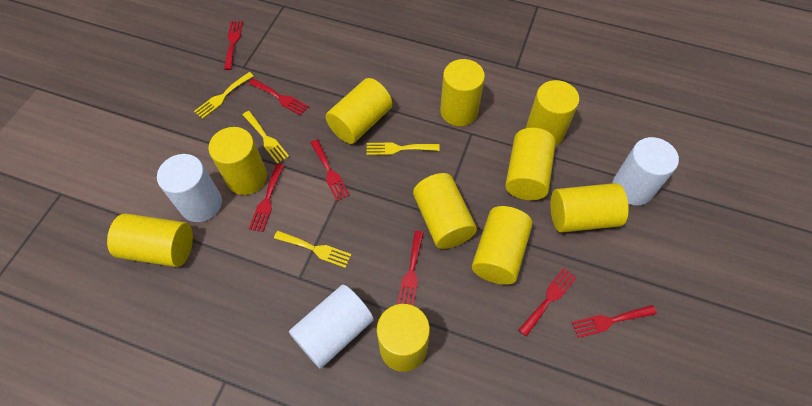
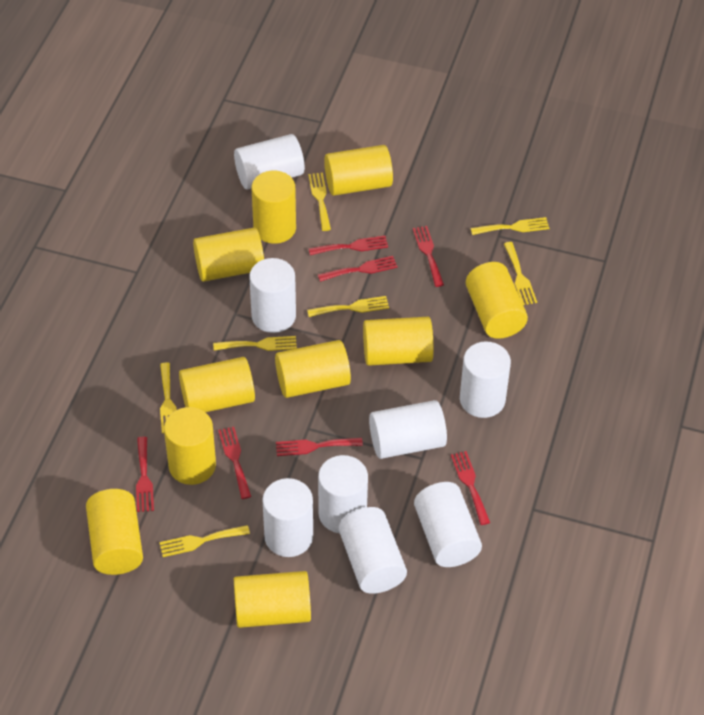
white cylinder: 3 -> 8
yellow fork: 4 -> 7

